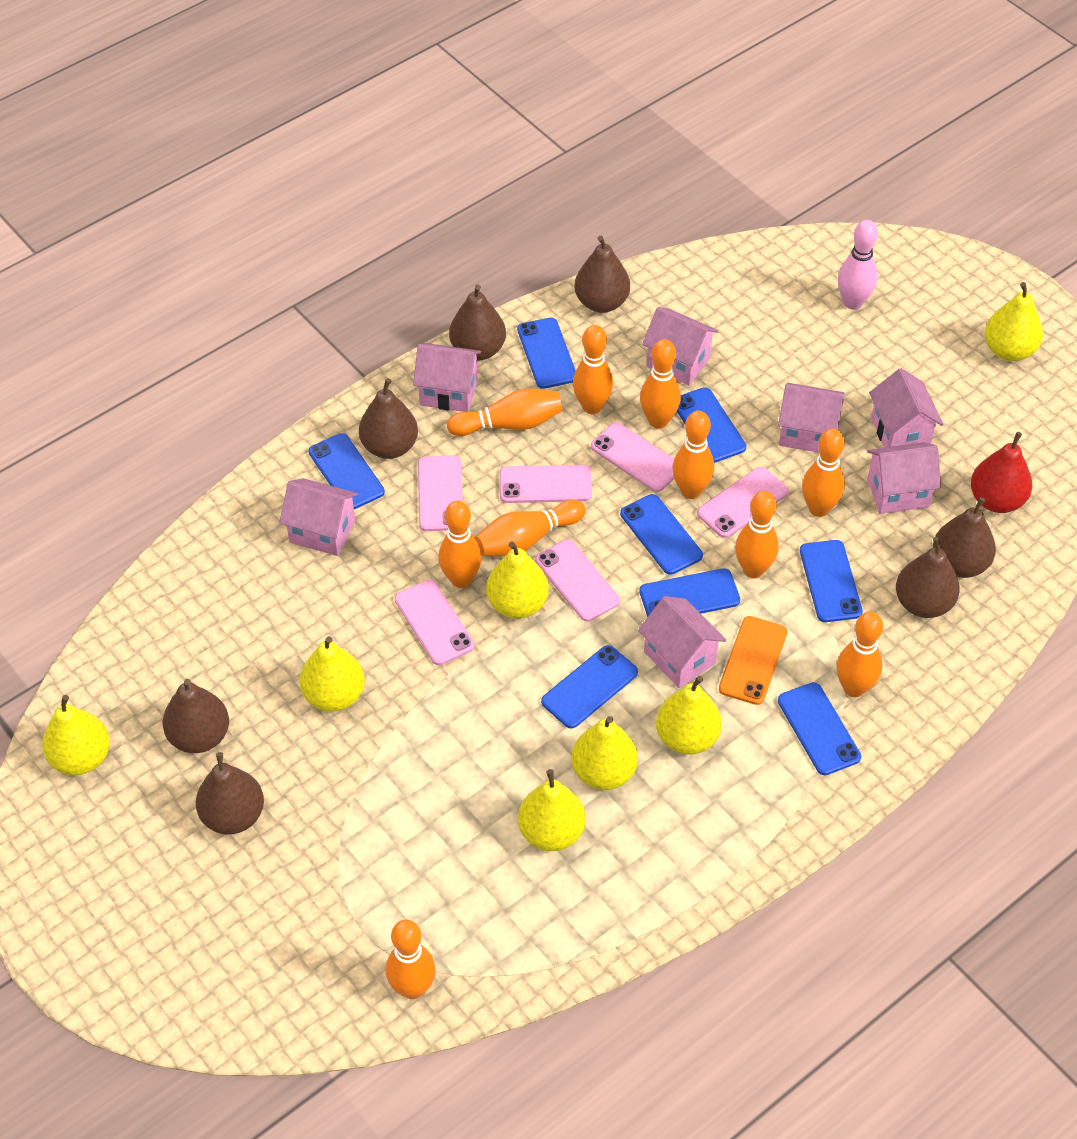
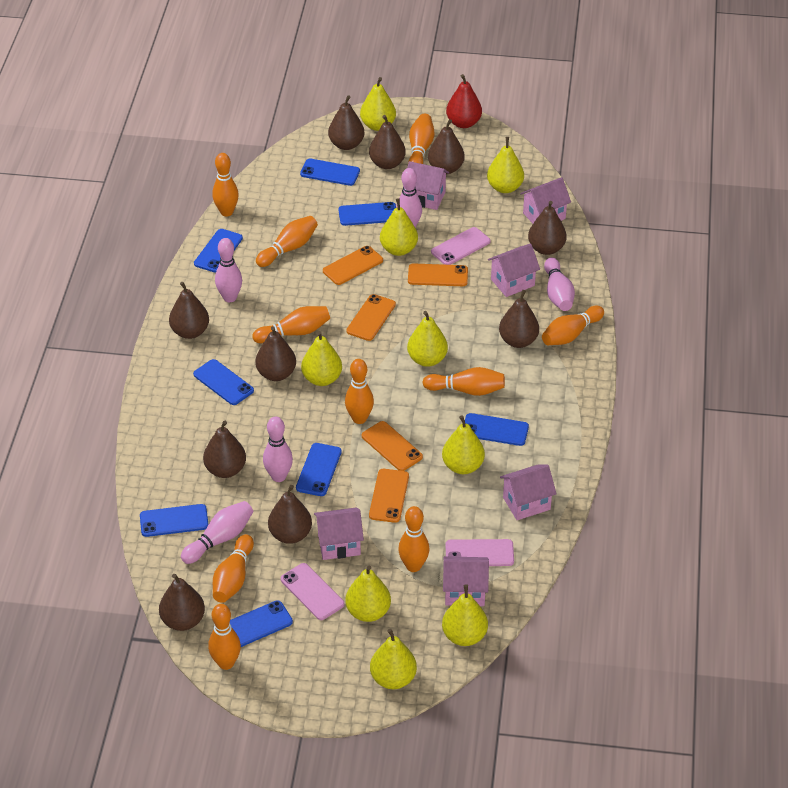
brown pear: 7 -> 10
orange phone: 1 -> 5
pink bowling pin: 1 -> 5
pink house: 7 -> 6
pink phone: 6 -> 3
yellow pear: 7 -> 9

